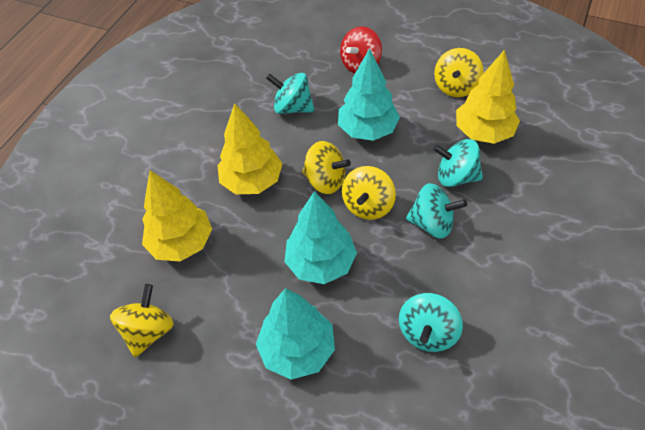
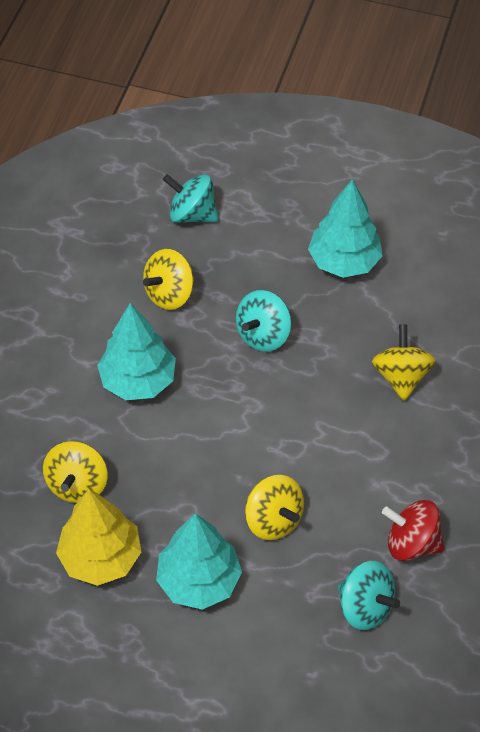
turquoise spinning top: 4 -> 3
yellow tree: 3 -> 1

